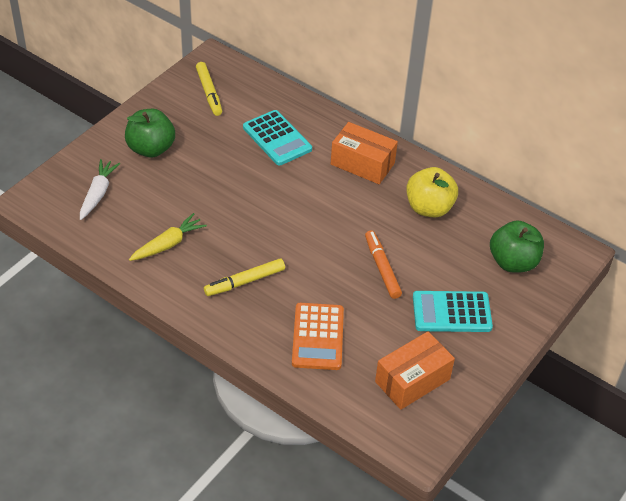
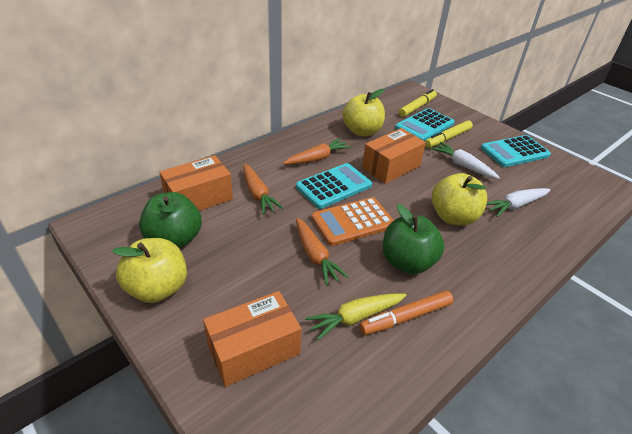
orange box: 2 -> 3
orange carrot: 0 -> 3
turquoise calculator: 2 -> 3
white carrot: 1 -> 2
yellow apple: 1 -> 3

